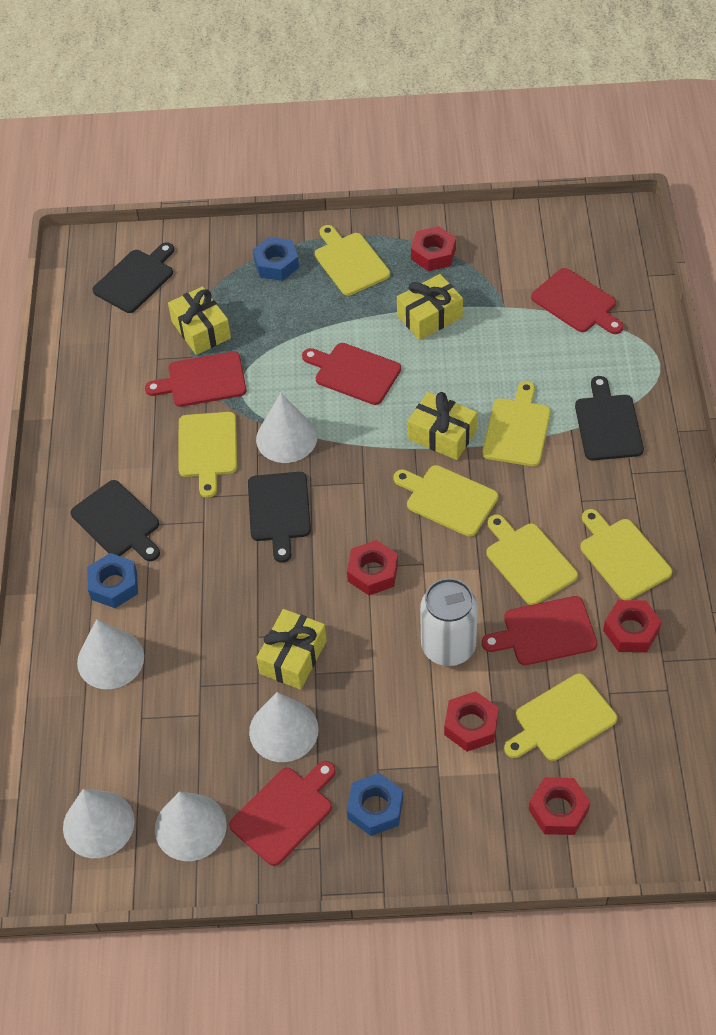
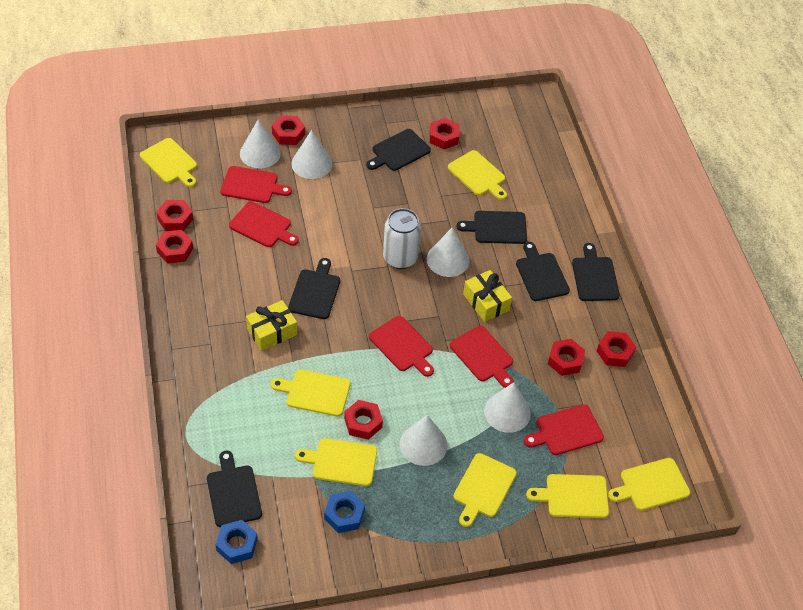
black cutting board: 4 -> 6
blue nut: 3 -> 2
red nut: 5 -> 7
yellow gift: 4 -> 2

